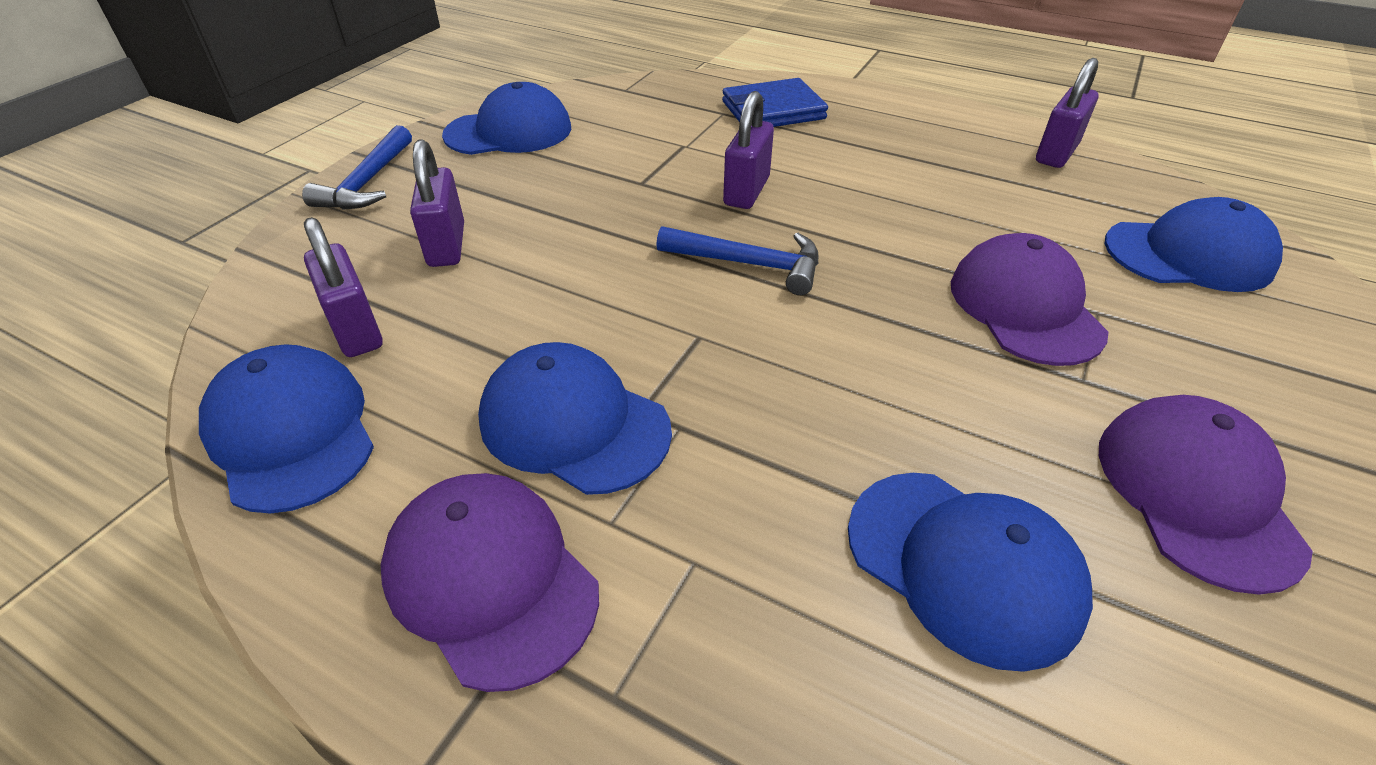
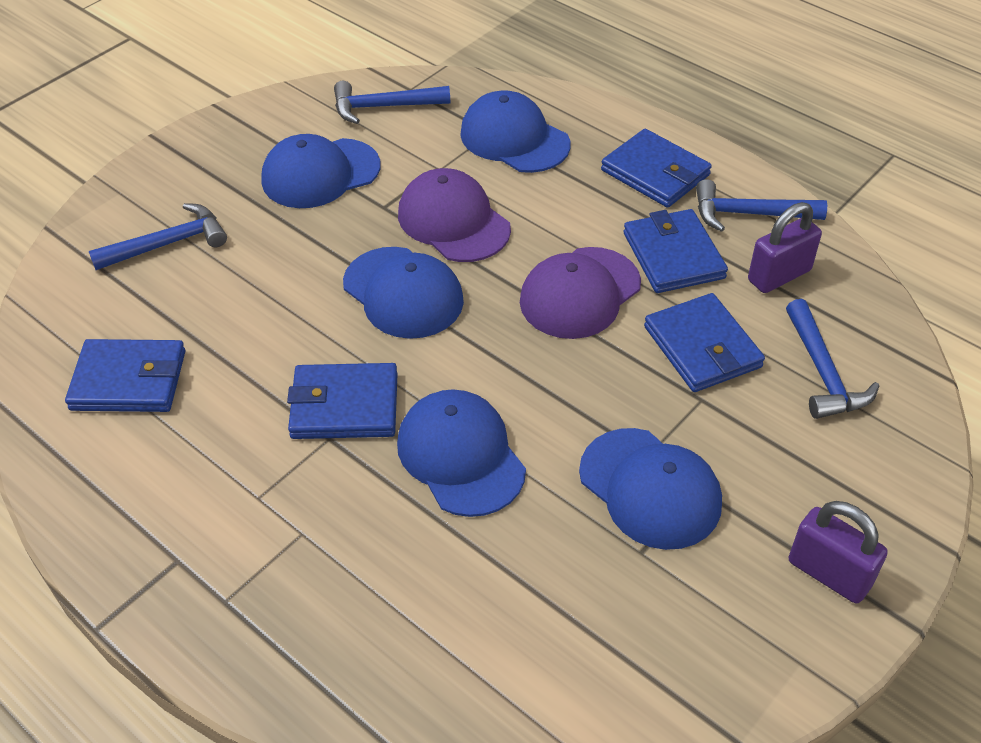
blue hammer: 2 -> 4
blue wallet: 1 -> 5
purple cap: 3 -> 2
purple padlock: 4 -> 2

